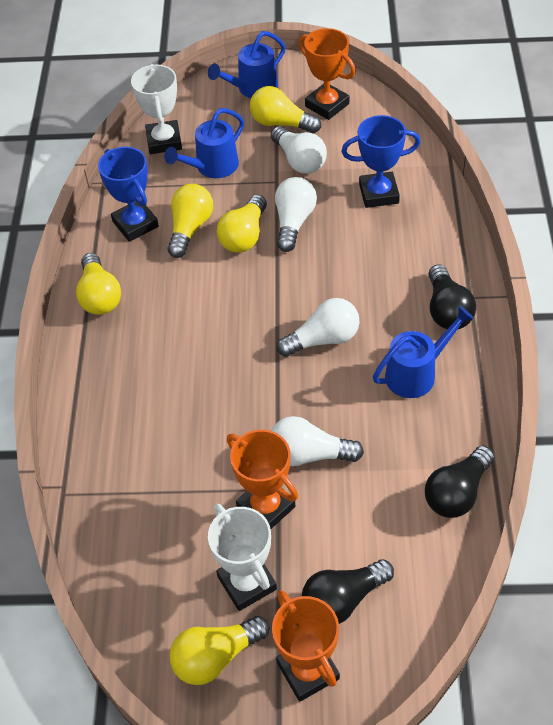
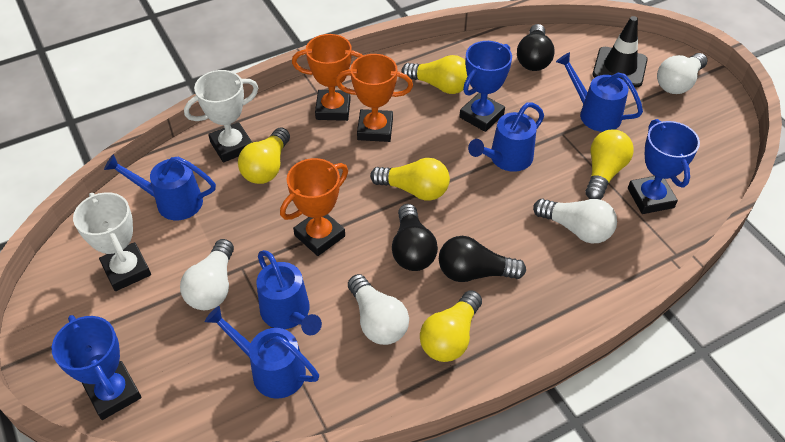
black traffic cone: 0 -> 1
blue trophy: 2 -> 3
blue watering can: 3 -> 5

